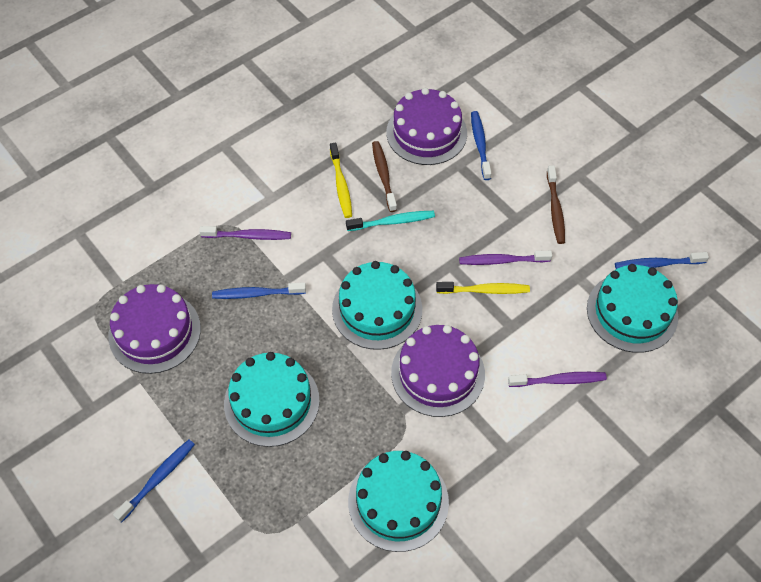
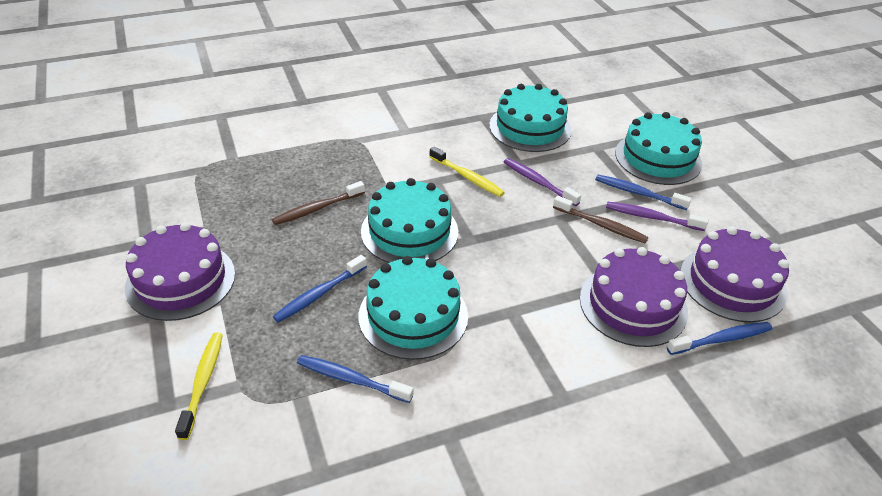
purple toothbrush: 3 -> 2
turquoise toothbrush: 1 -> 0

